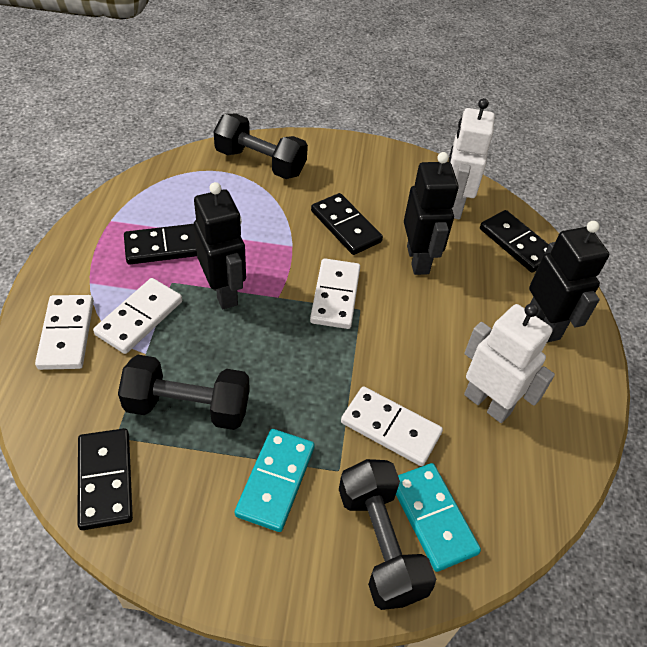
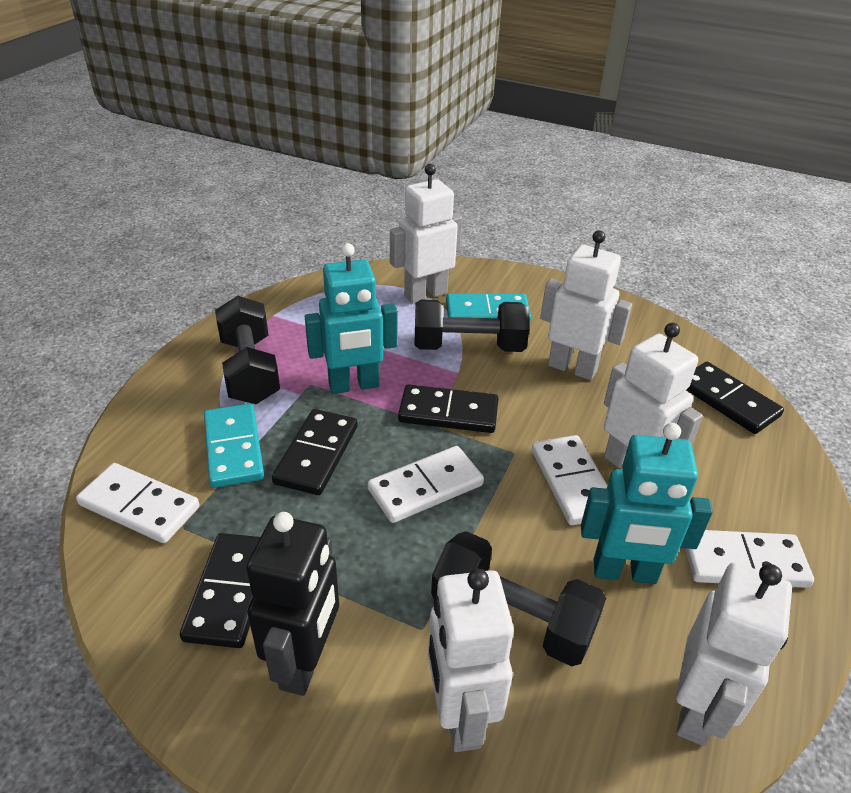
black robot: 3 -> 1
turquoise robot: 0 -> 2
white robot: 2 -> 5

